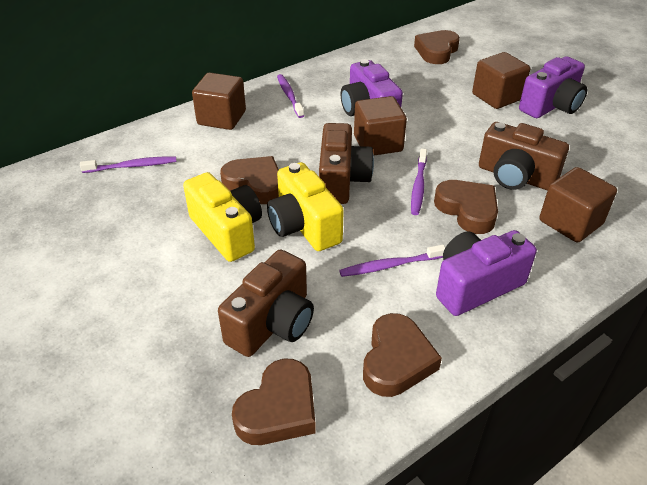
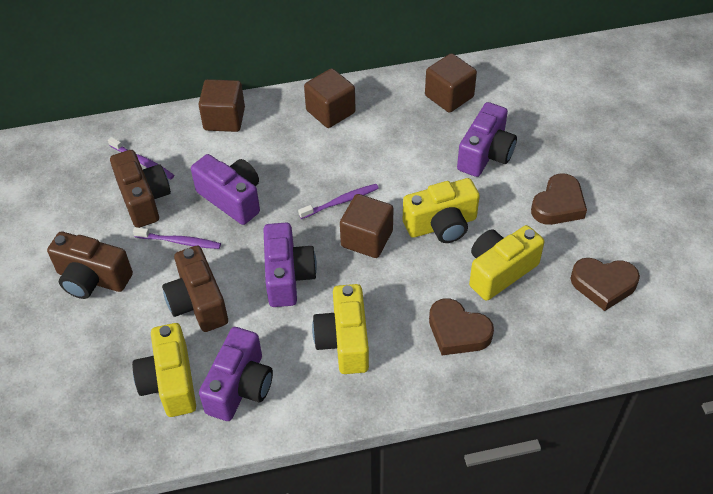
brown heart: 5 -> 3
purple camera: 3 -> 4
purple toothbrush: 4 -> 3
yellow camera: 2 -> 4

